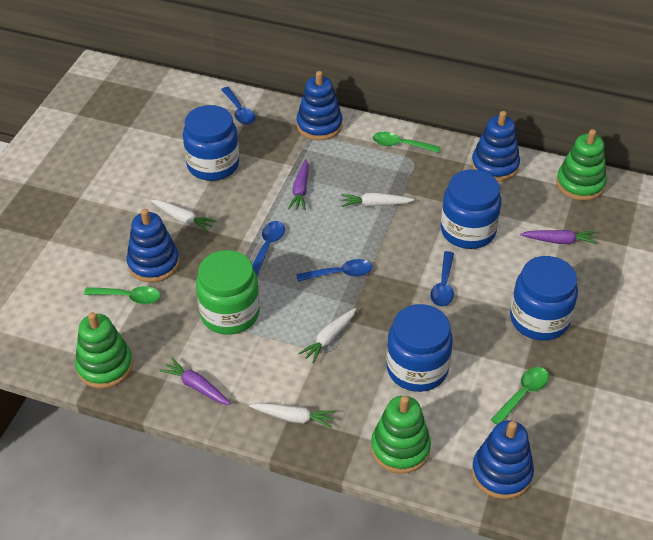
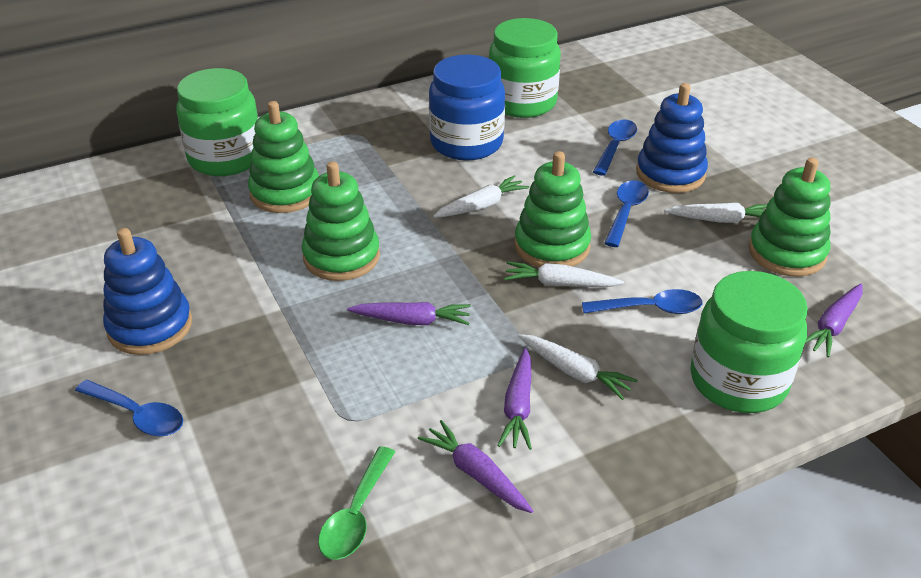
blue jar: 4 -> 1
blue stacking toy: 4 -> 2
green jar: 1 -> 3
green spoon: 3 -> 1
green stacking toy: 3 -> 4
purple carrot: 3 -> 4

